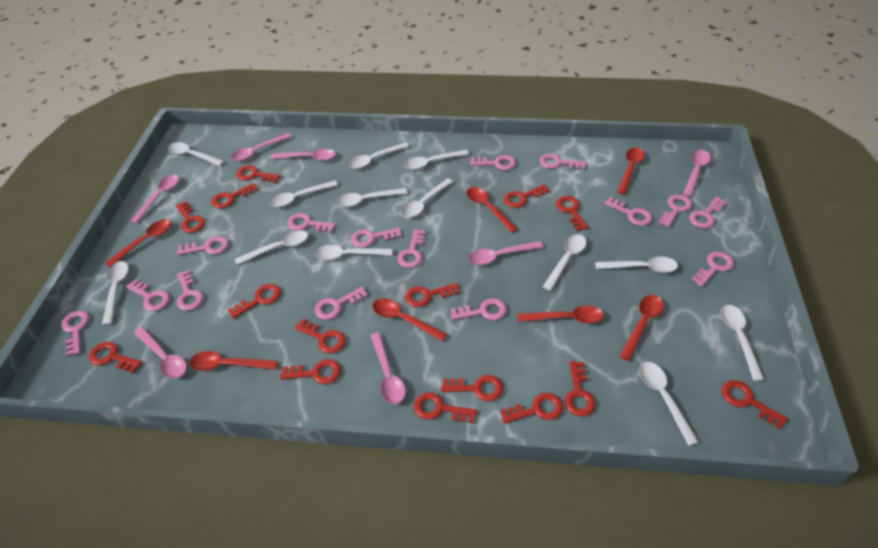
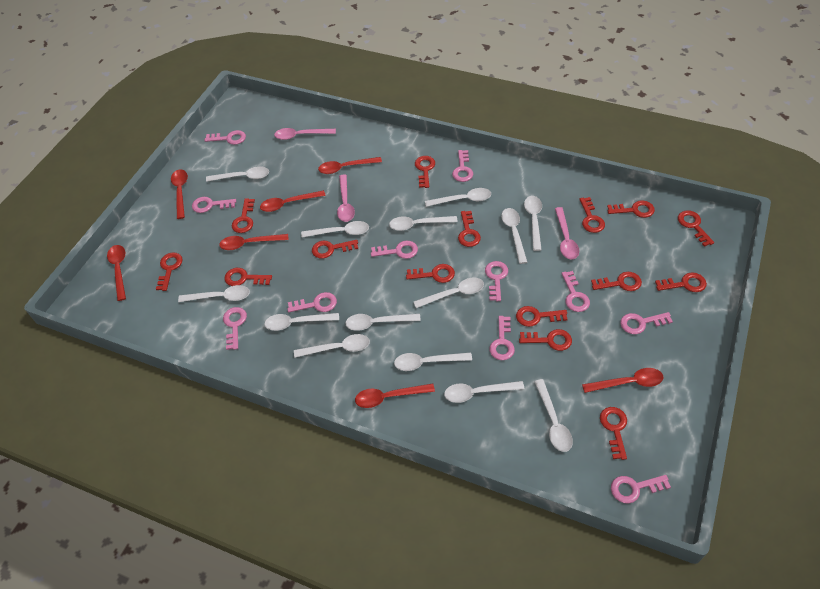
pink key: 15 -> 11
pink spoon: 7 -> 3
white spoon: 13 -> 14

